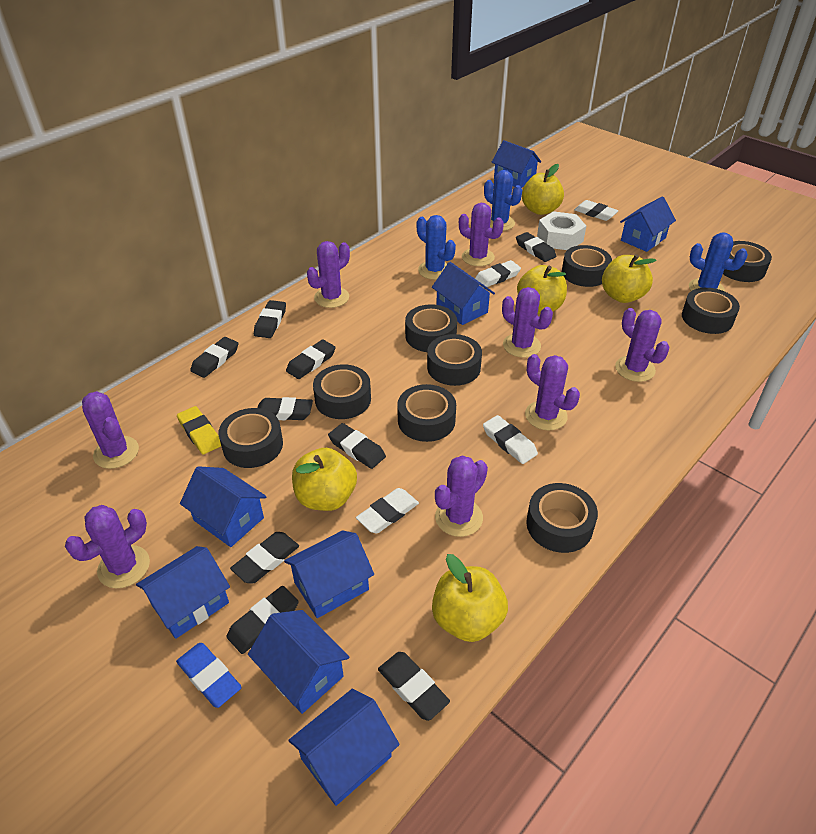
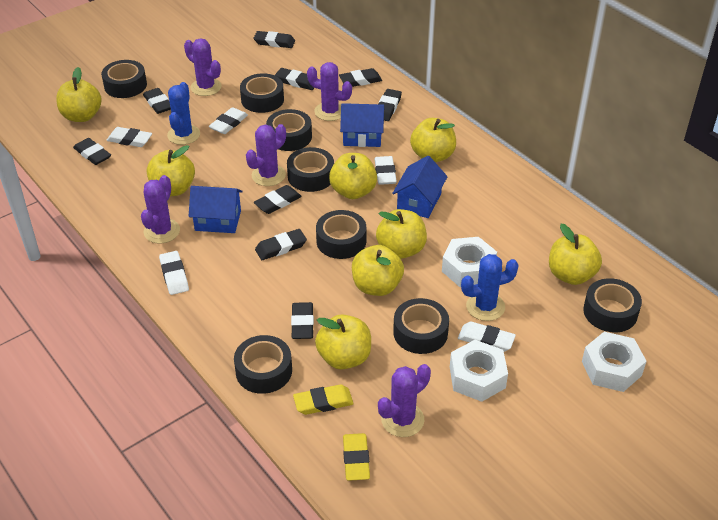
black tape: 9 -> 8
blue cactus: 3 -> 2
blue eraser: 1 -> 0
blue house: 8 -> 3
purple cactus: 8 -> 5
white eraser: 4 -> 5
white nut: 1 -> 3
yellow apple: 5 -> 8
yellow eraser: 1 -> 2

